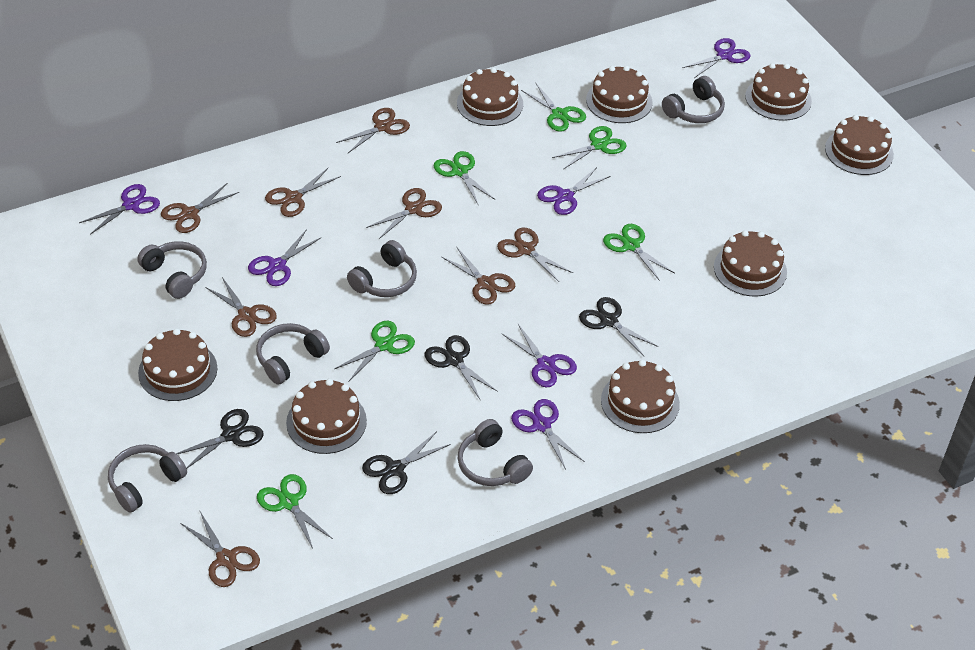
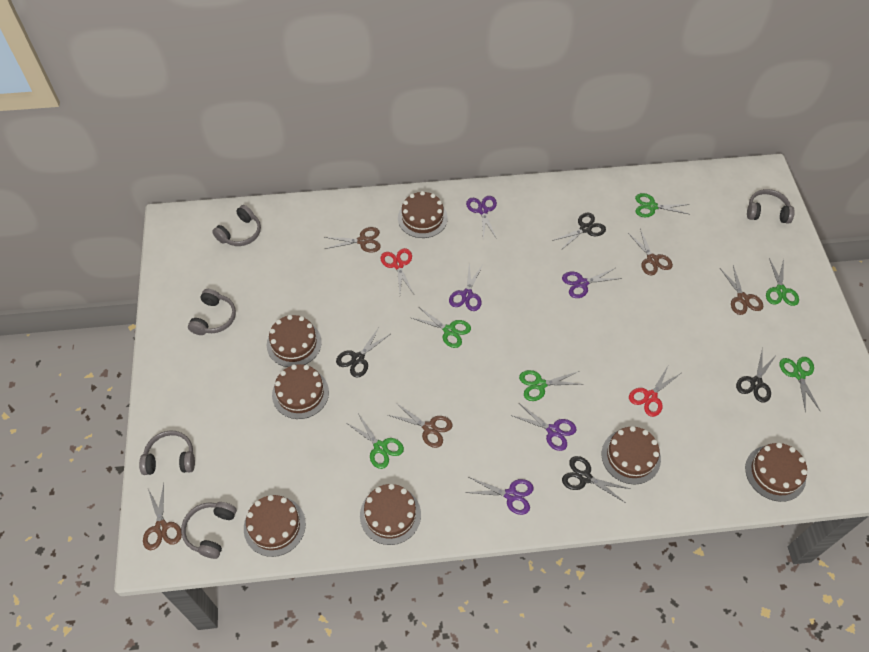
brown cake: 8 -> 7
brown scissors: 8 -> 5
grey headphones: 6 -> 5
purple scissors: 6 -> 5
red scissors: 0 -> 2

